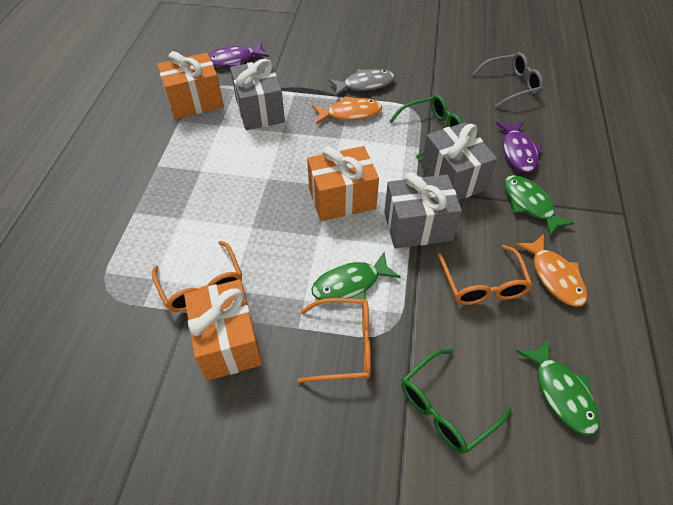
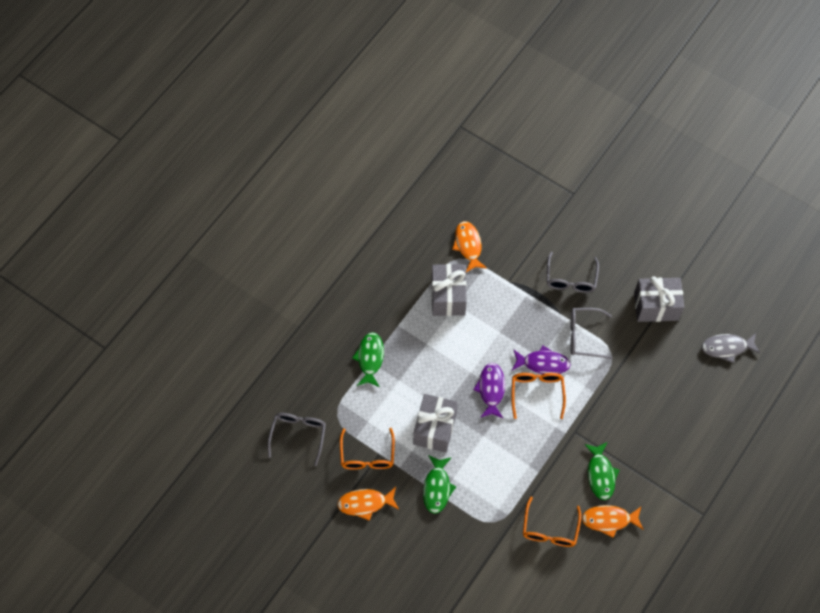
green glasses: 2 -> 0
grey glasses: 1 -> 3
orange fish: 2 -> 3
orange gift: 3 -> 0

